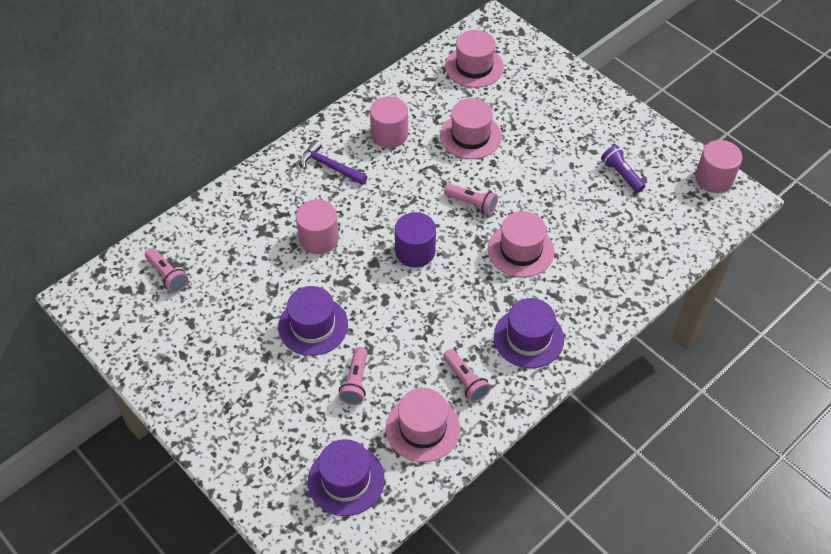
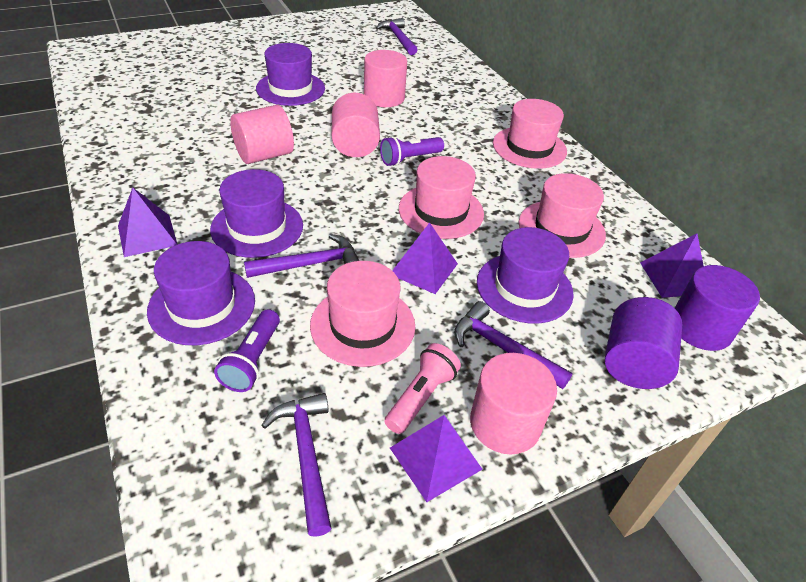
pink cylinder: 3 -> 4
pink flashlight: 4 -> 1
purple cylinder: 1 -> 2
purple flashlight: 1 -> 2
purple hammer: 1 -> 4
purple hat: 3 -> 4
purple pyramid: 0 -> 4

